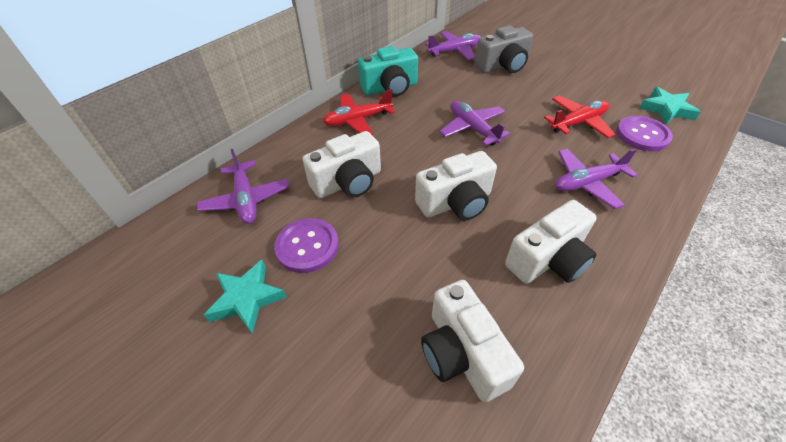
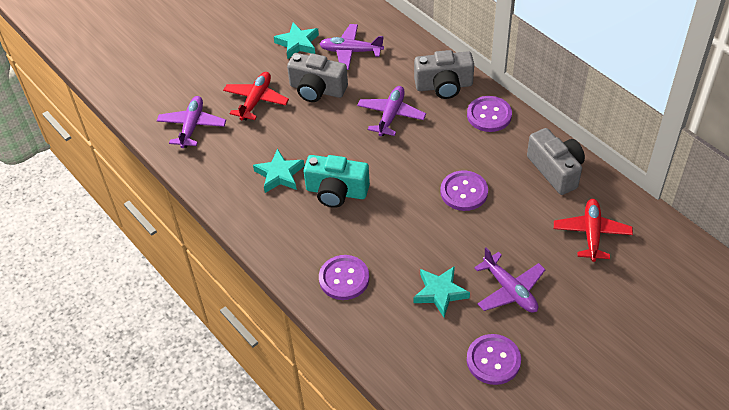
grey camera: 1 -> 3
purple button: 2 -> 4
turquoise star: 2 -> 3
white camera: 4 -> 0

